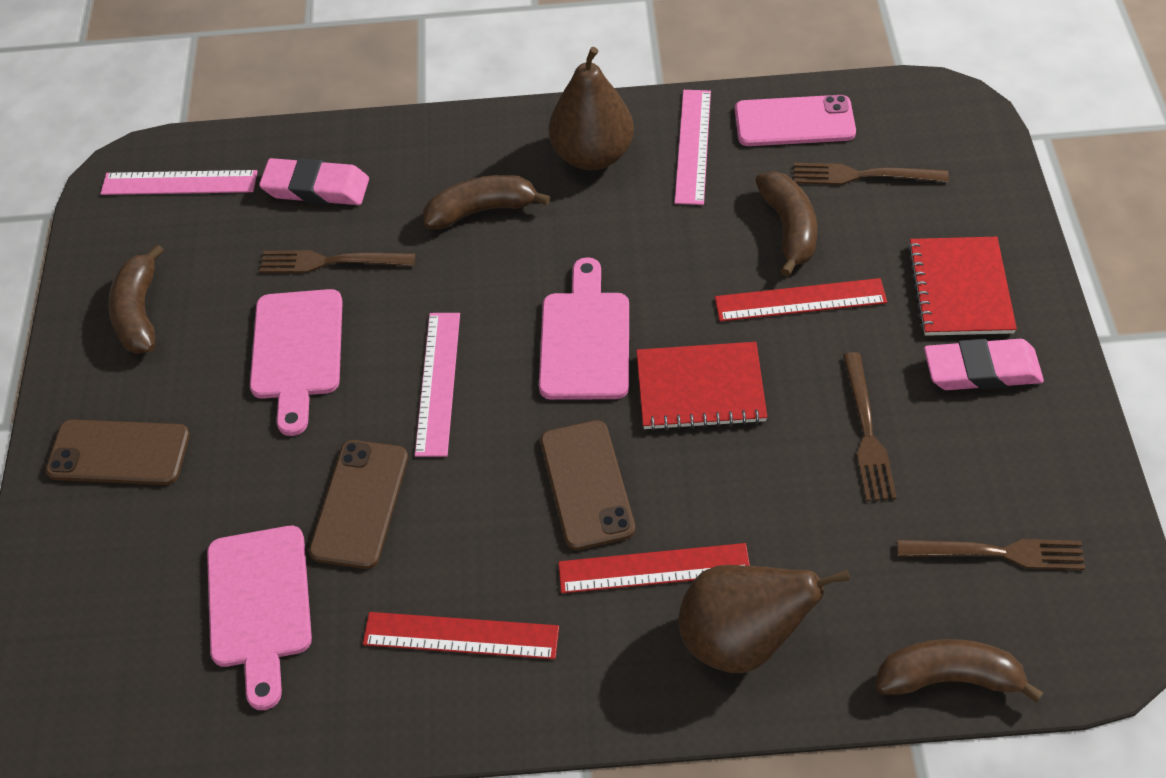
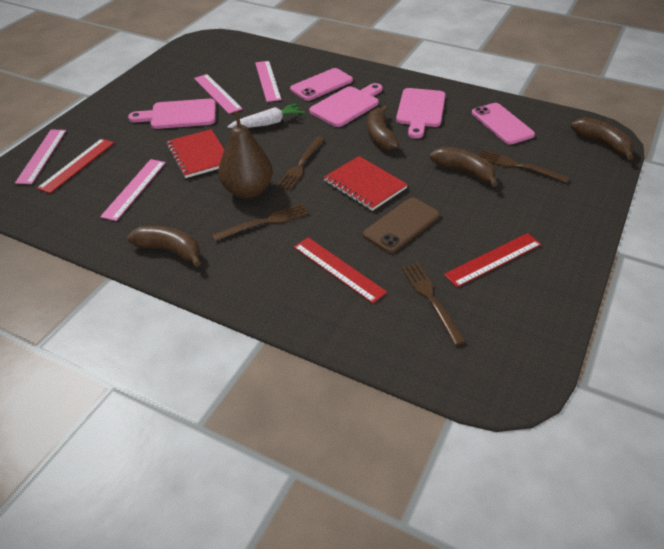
brown pear: 2 -> 1
brown phone: 3 -> 1
pink eraser: 2 -> 0
pink phone: 1 -> 2
pink ruler: 3 -> 4
white carrot: 0 -> 1

